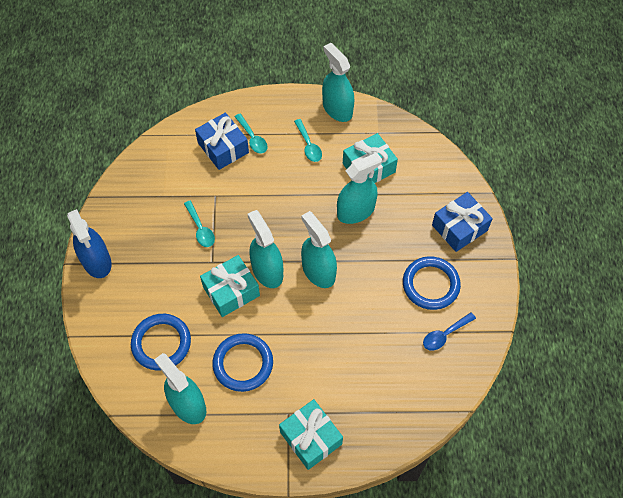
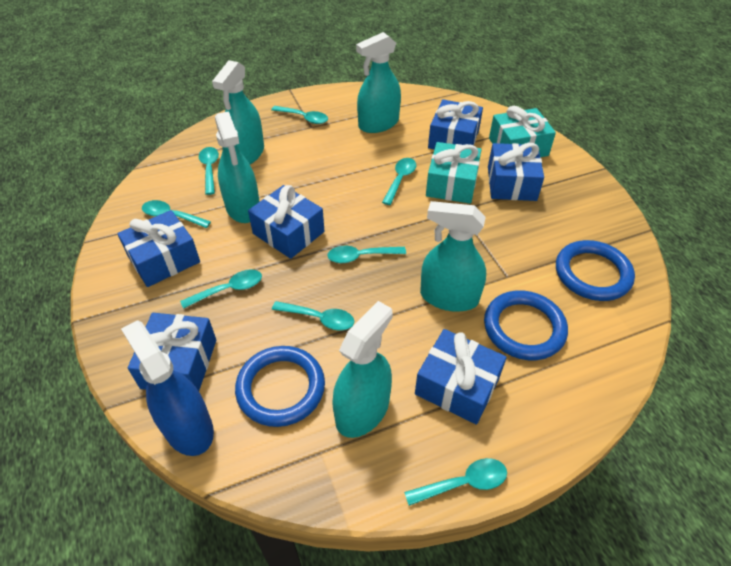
blue gift: 2 -> 6
blue spoon: 1 -> 0
turquoise gift: 3 -> 2
turquoise spoon: 3 -> 8

